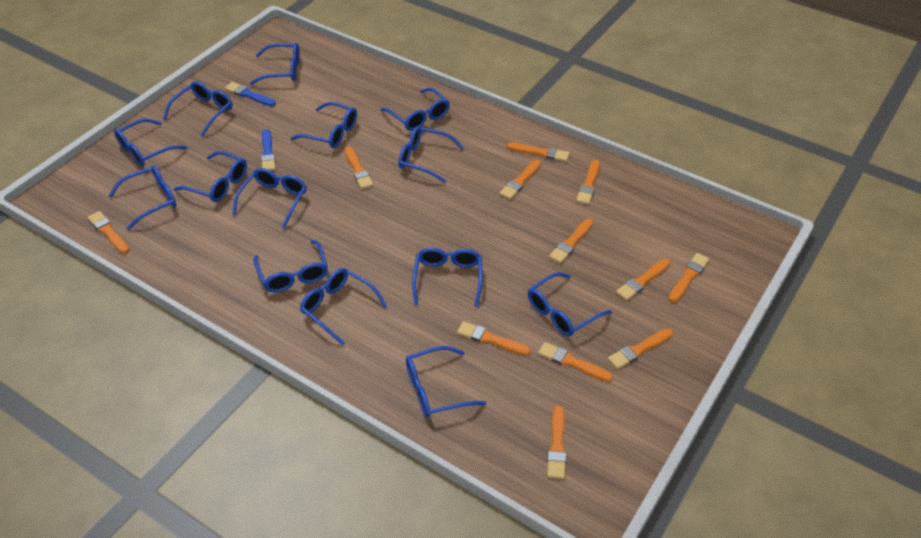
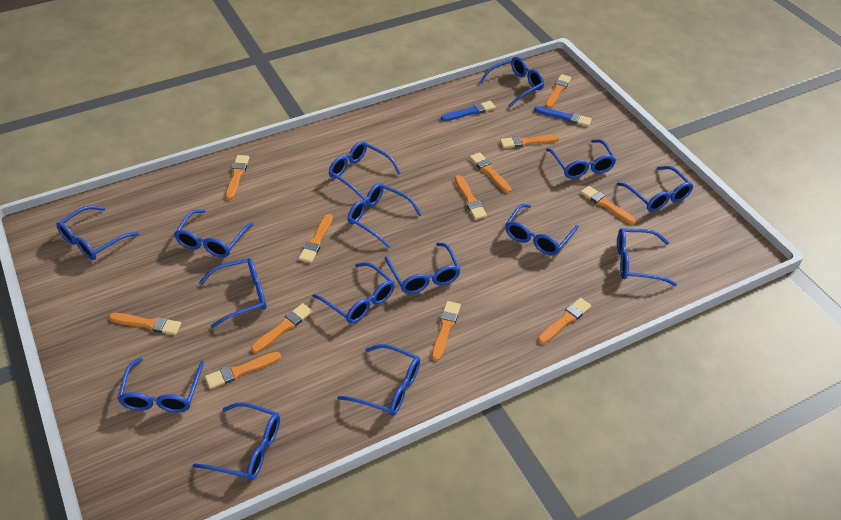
blue glasses: 14 -> 15

